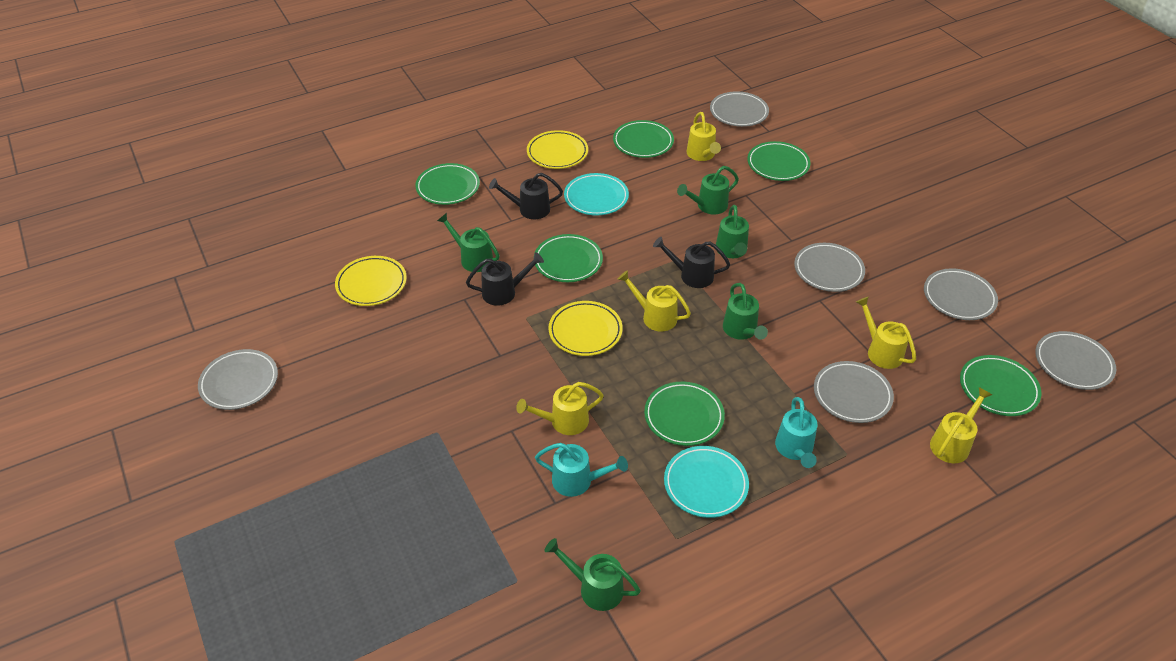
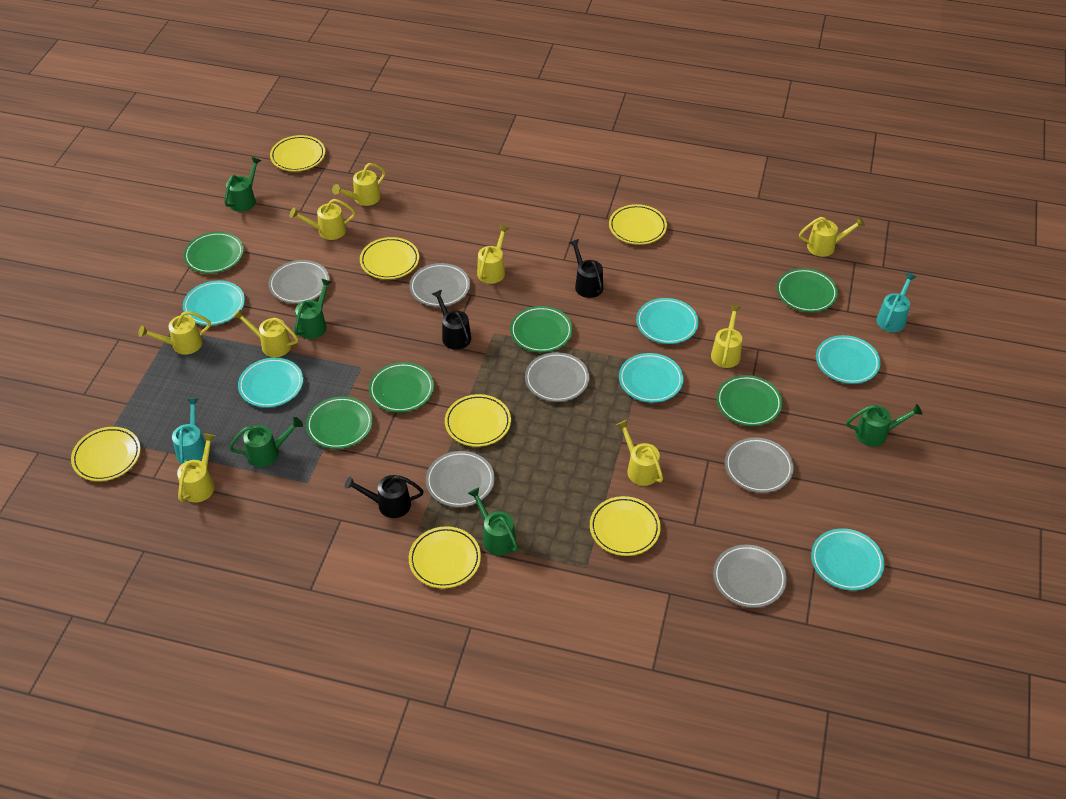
turquoise plate: 2 -> 6
yellow plate: 3 -> 7
yellow watering can: 5 -> 9

